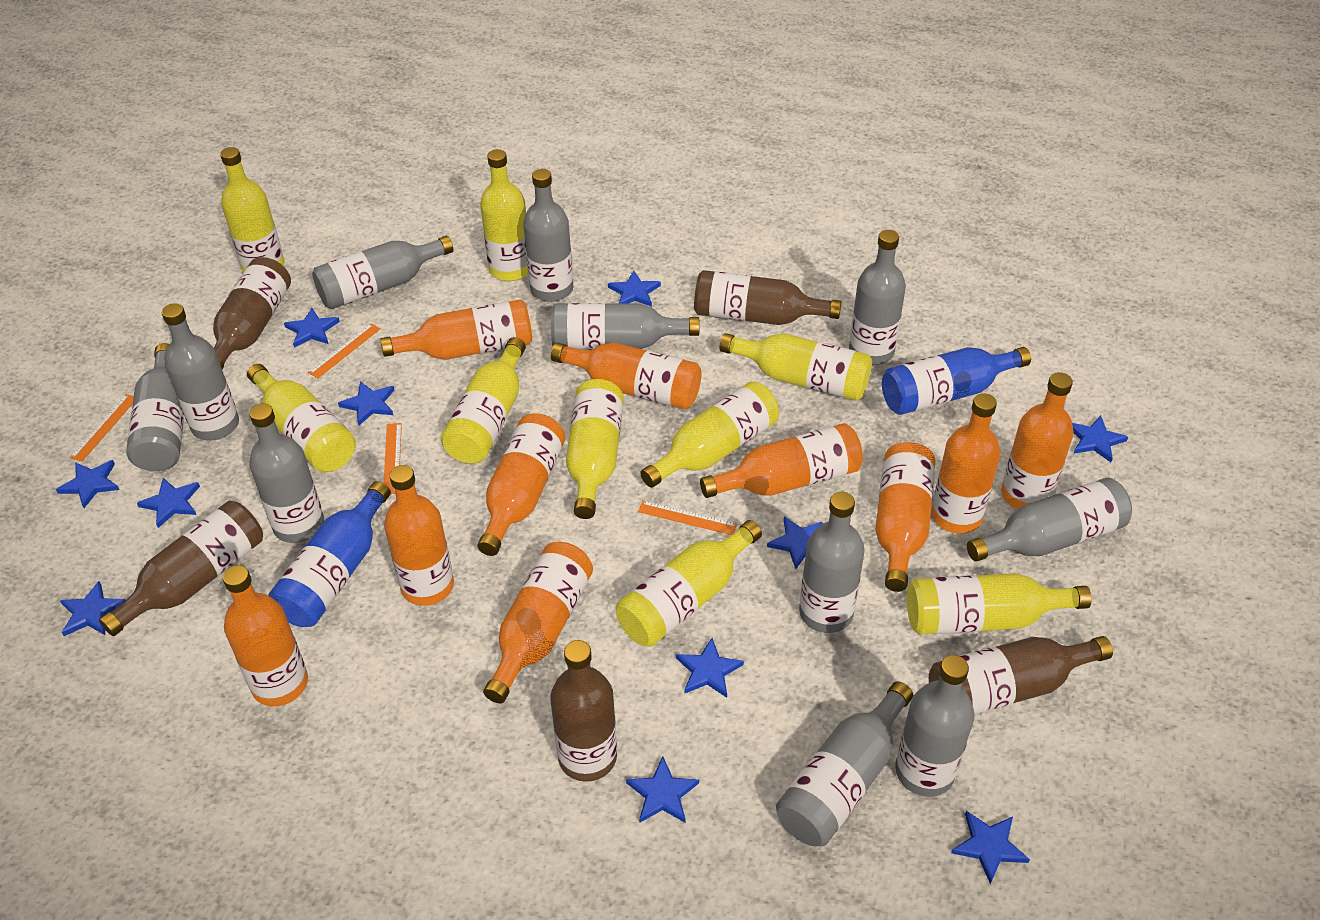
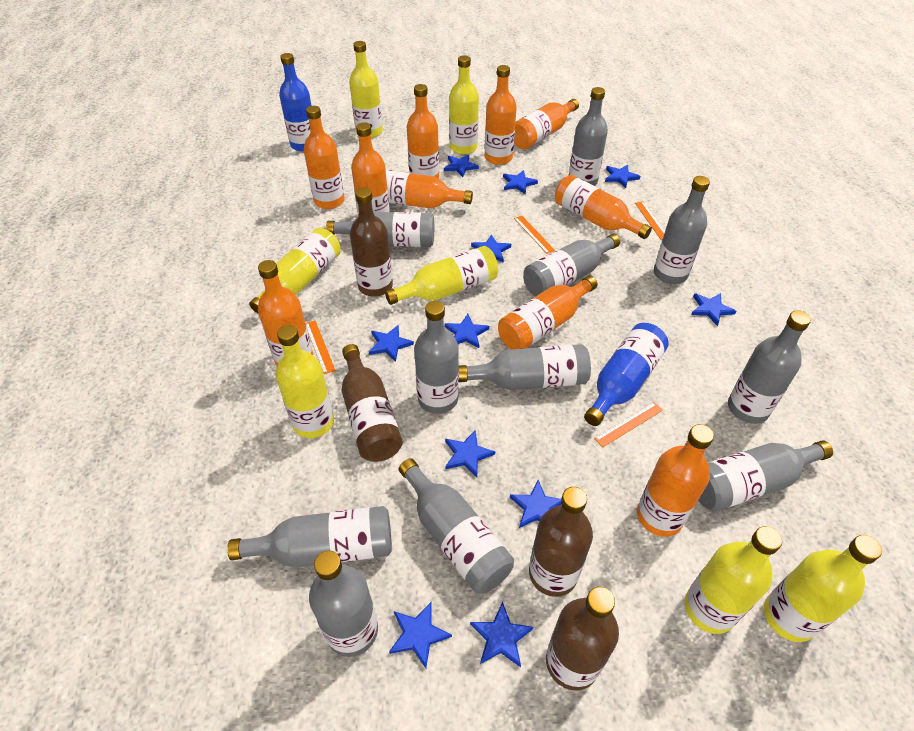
brown bottle: 5 -> 4
yellow bottle: 9 -> 7

